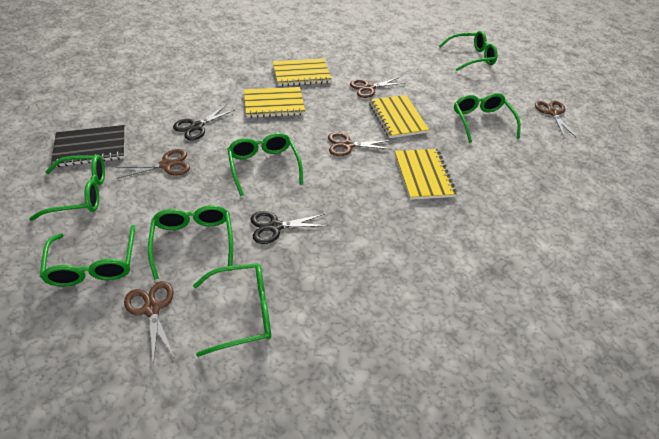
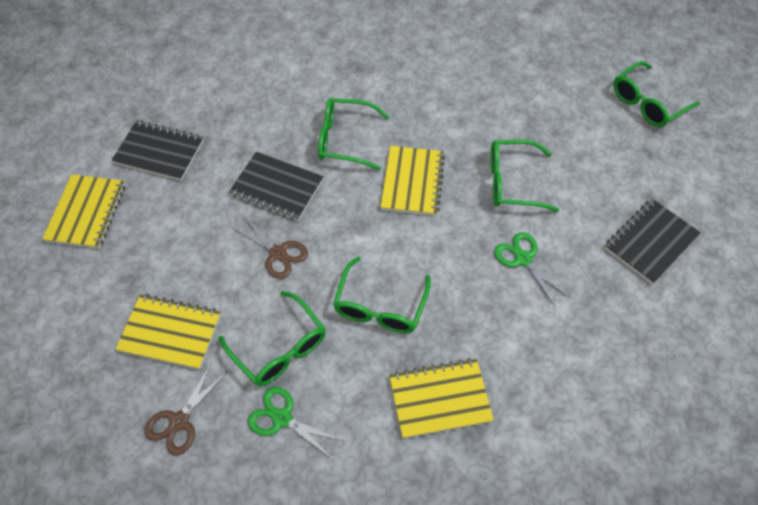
black notebook: 1 -> 3
black scissors: 2 -> 0
brown scissors: 5 -> 2
green glasses: 7 -> 5
green scissors: 0 -> 2

